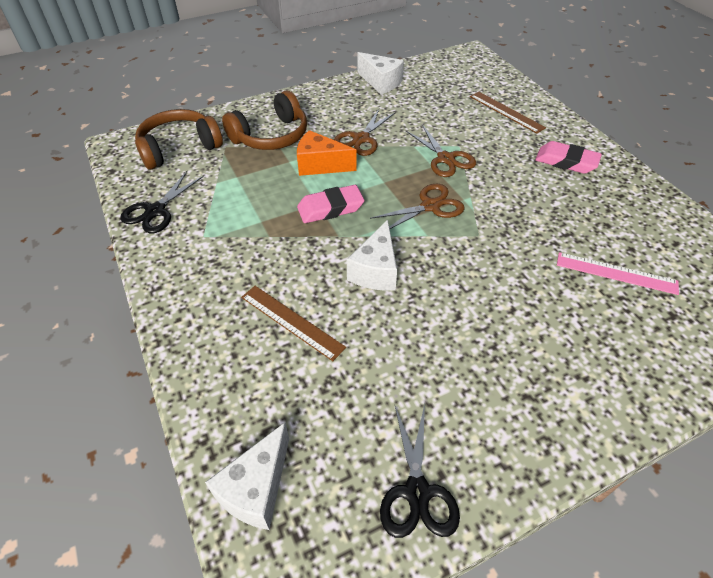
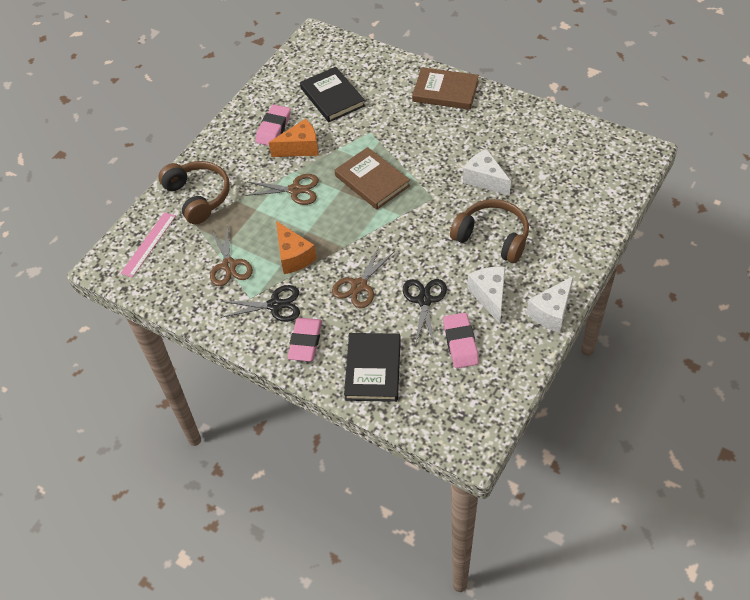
black book: 0 -> 2
brown book: 0 -> 2
brown ruler: 2 -> 0
orange cheese: 1 -> 2
pink eraser: 2 -> 3

